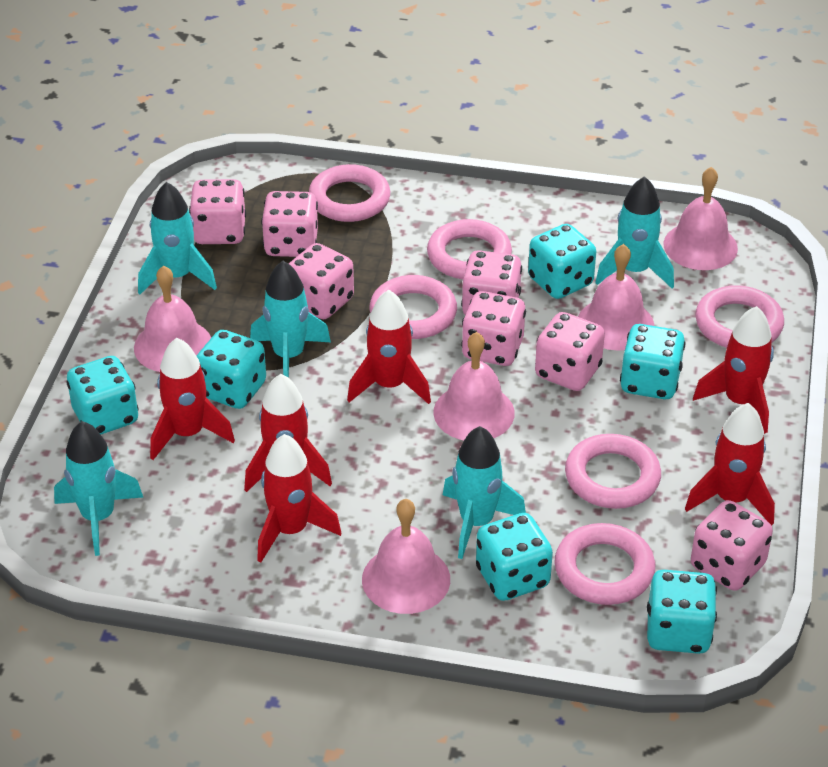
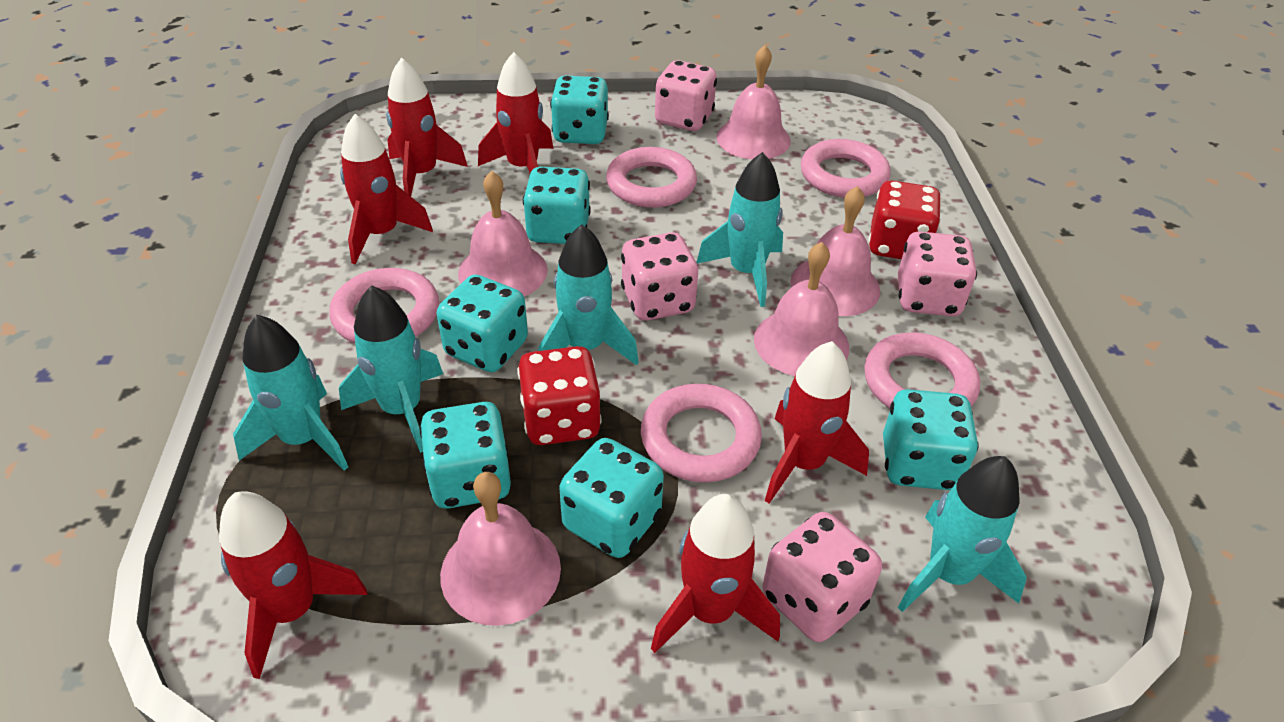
pink dice: 7 -> 4
pink ring: 6 -> 5
red dice: 0 -> 2

